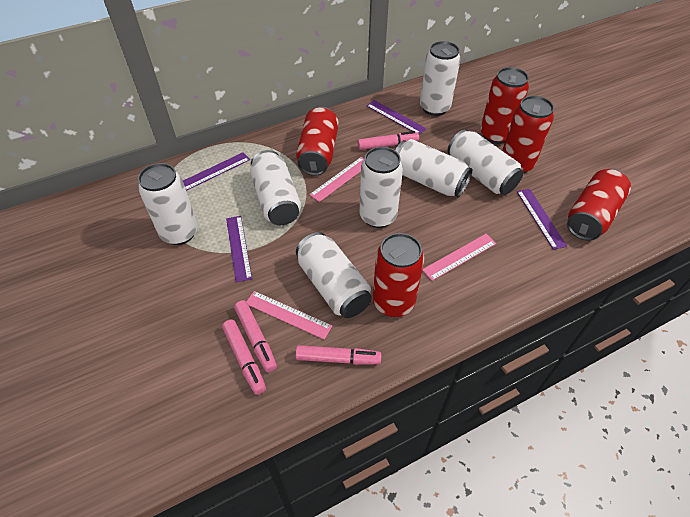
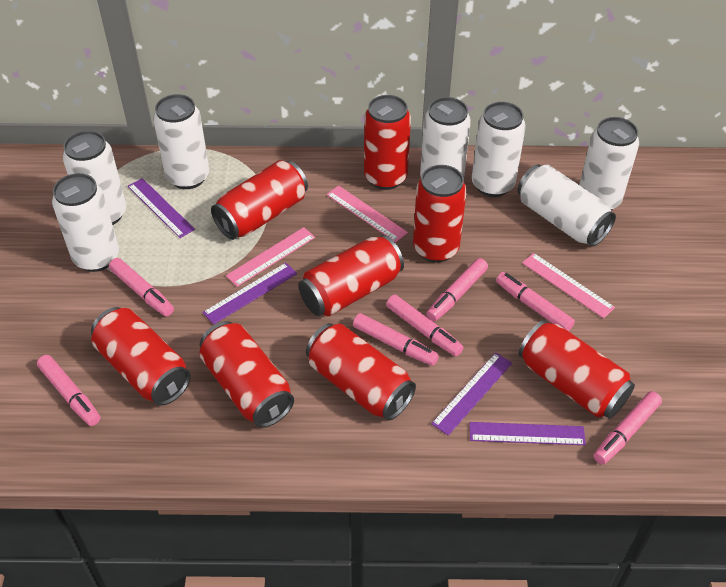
pink marker: 4 -> 7
red can: 5 -> 8

